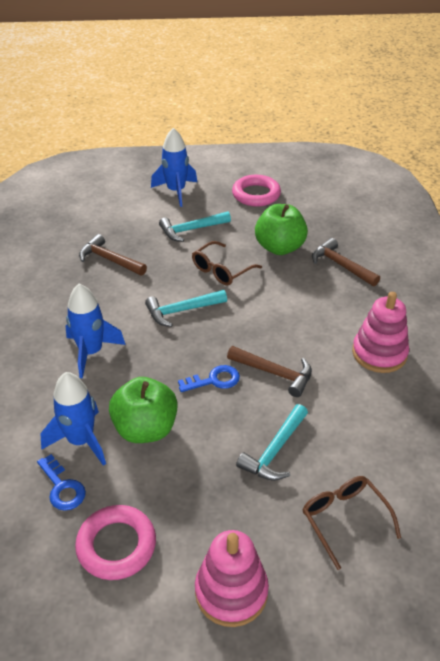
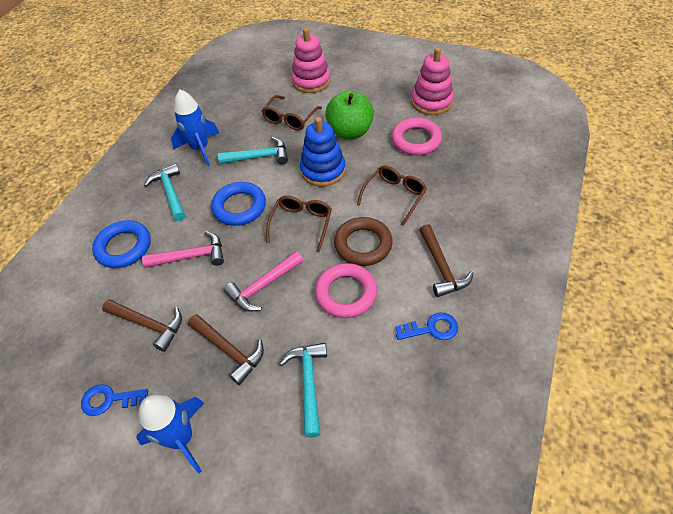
blue ring: 0 -> 2
blue rocket: 3 -> 2
blue stacking toy: 0 -> 1
brown glasses: 2 -> 3
brown ring: 0 -> 1
green apple: 2 -> 1
pink hammer: 0 -> 2

